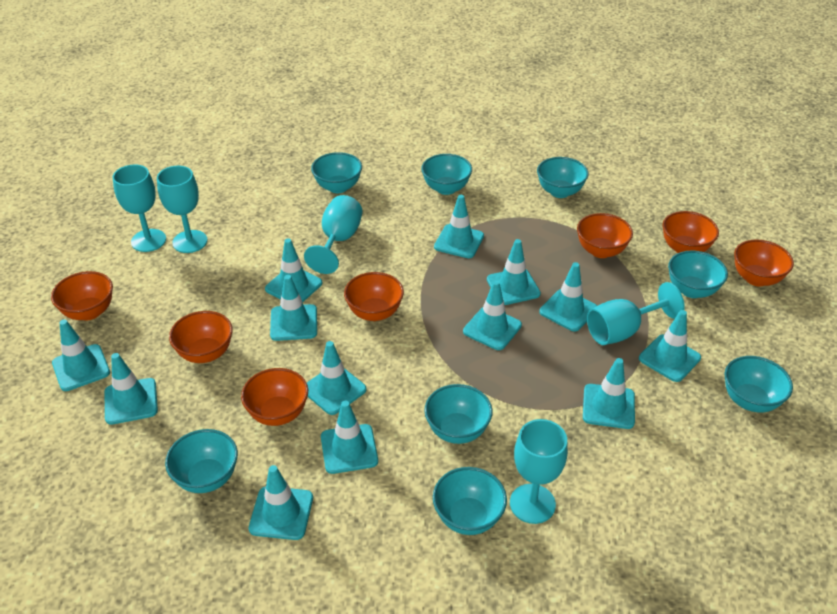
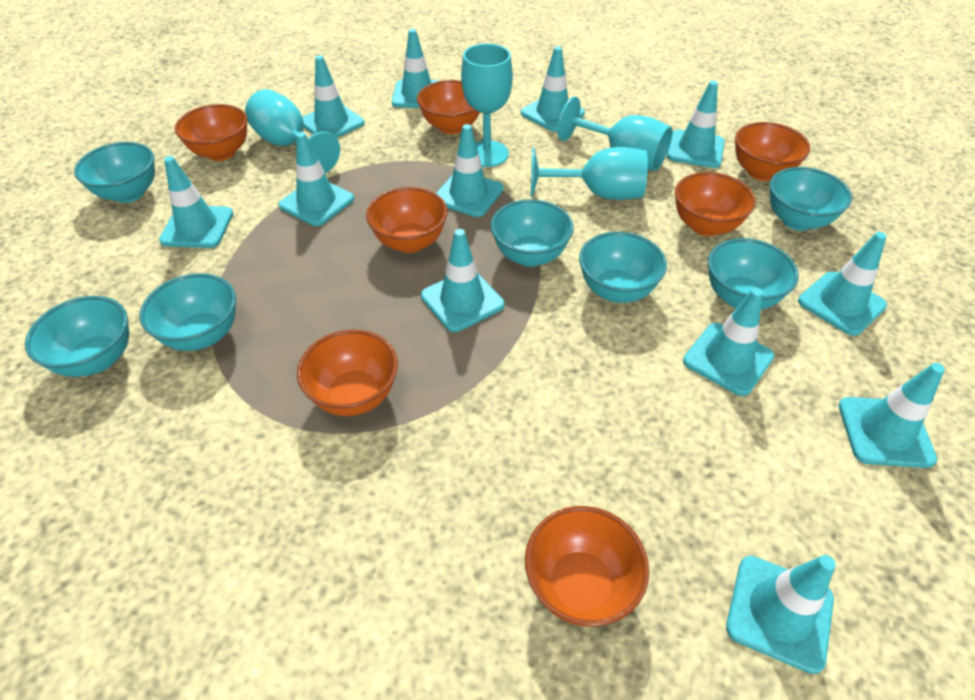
turquoise bowl: 8 -> 7
turquoise goblet: 5 -> 4
turquoise traffic cone: 13 -> 12

